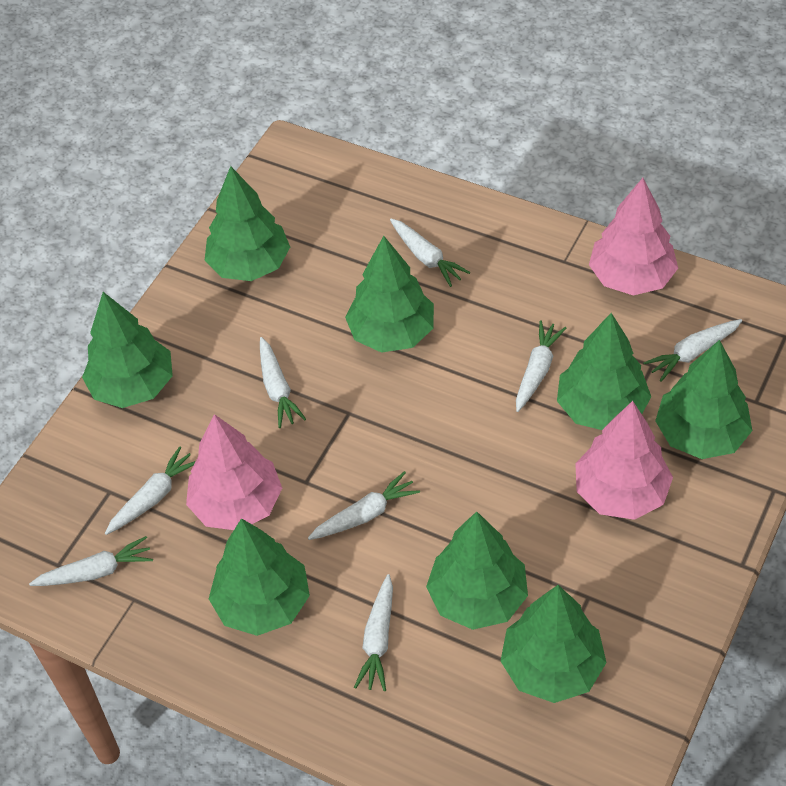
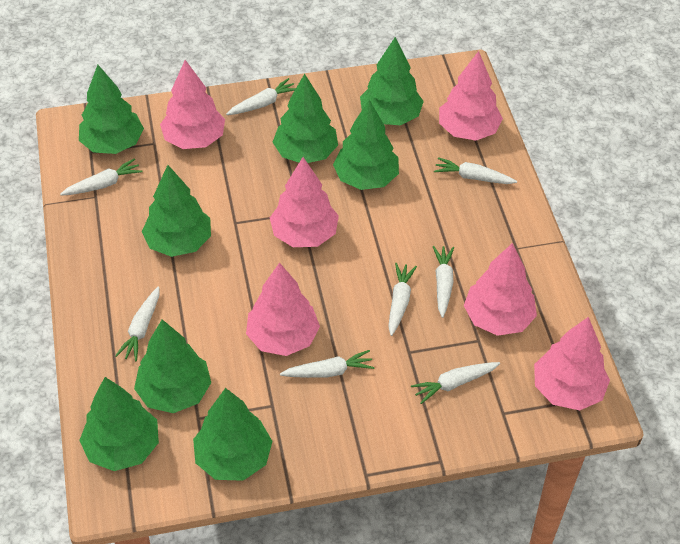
pink tree: 3 -> 6

